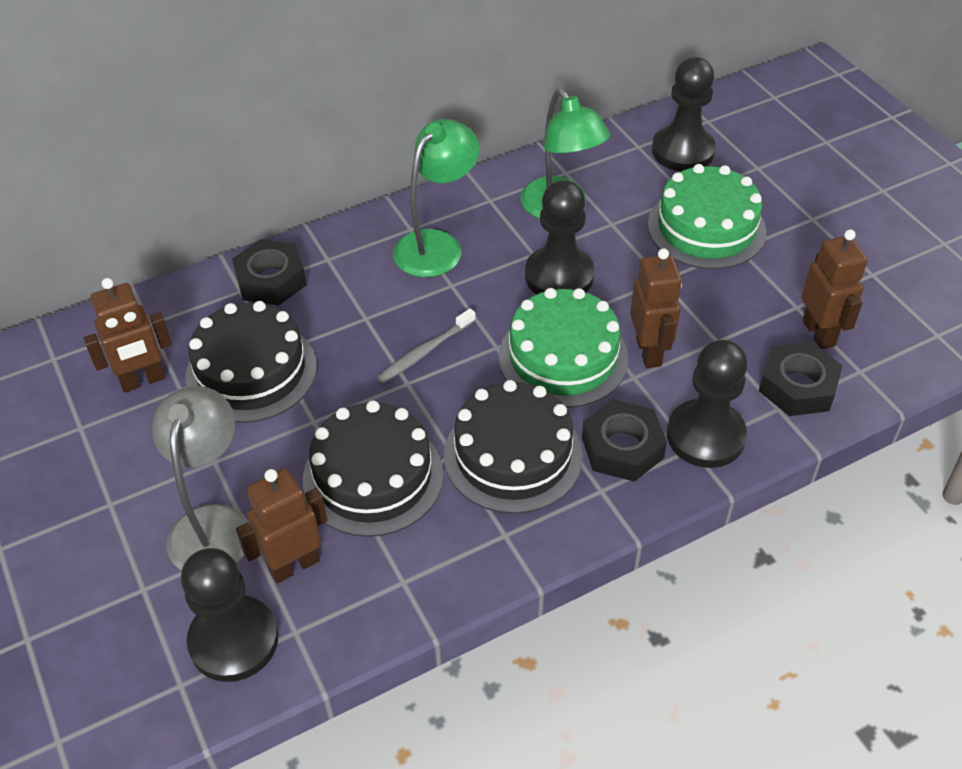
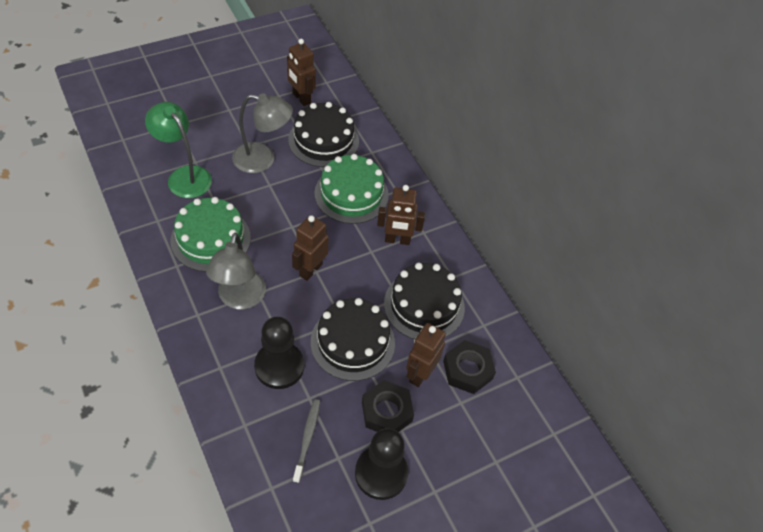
black nut: 3 -> 2
black pawn: 4 -> 2
green lamp: 2 -> 1
grey lamp: 1 -> 2

